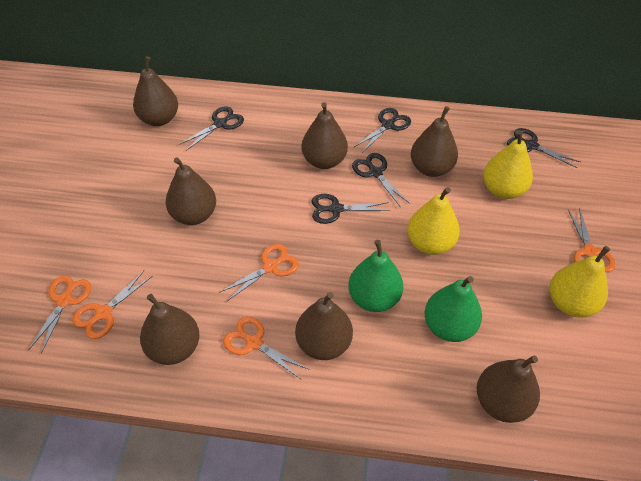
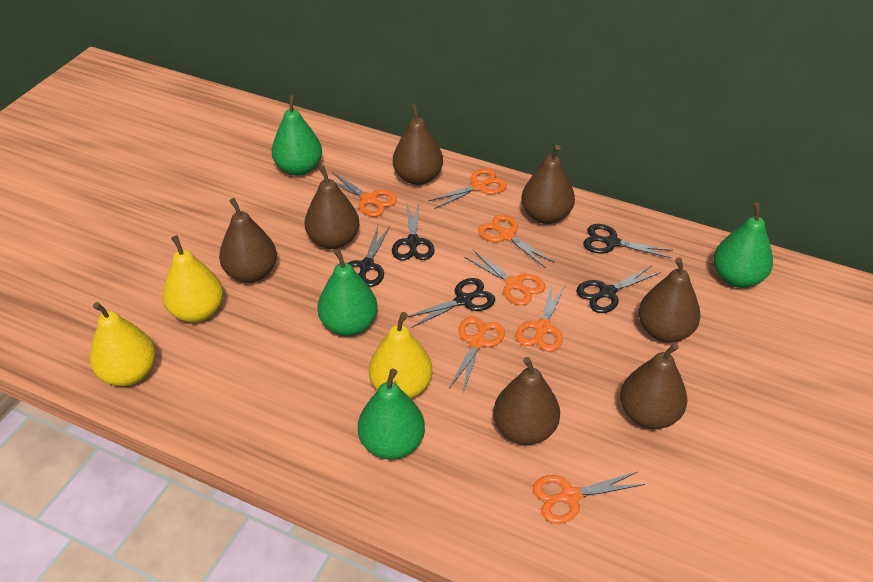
green pear: 2 -> 4
orange scissors: 5 -> 7

